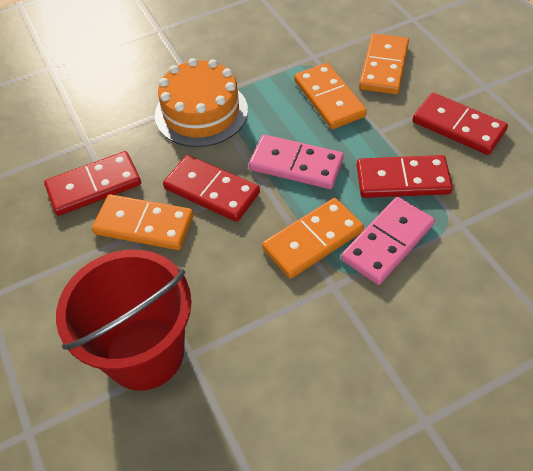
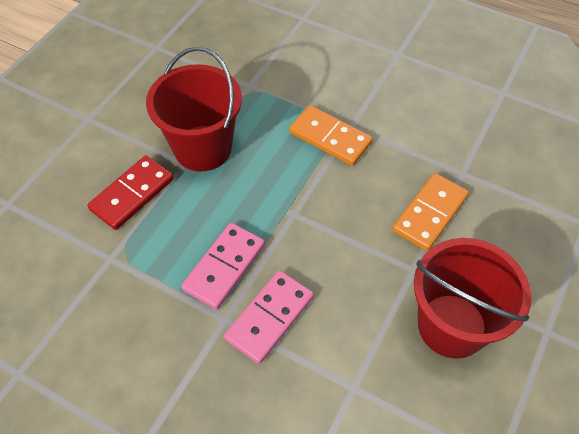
orange cake: 1 -> 0
orange domino: 4 -> 2
red bucket: 1 -> 2
red domino: 4 -> 1

